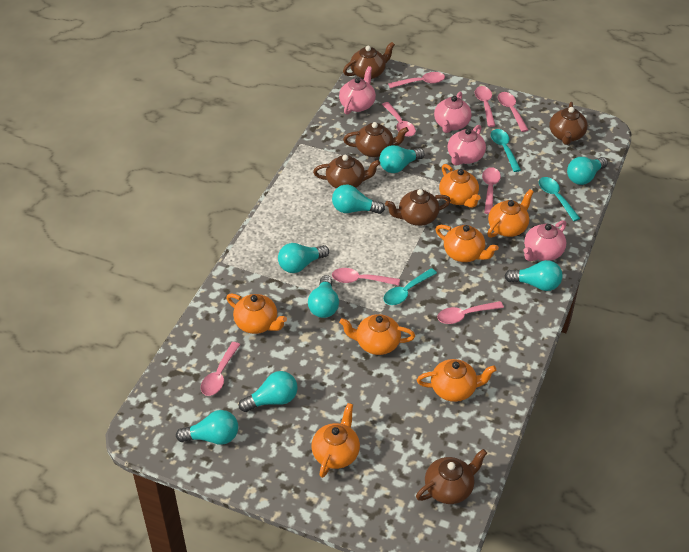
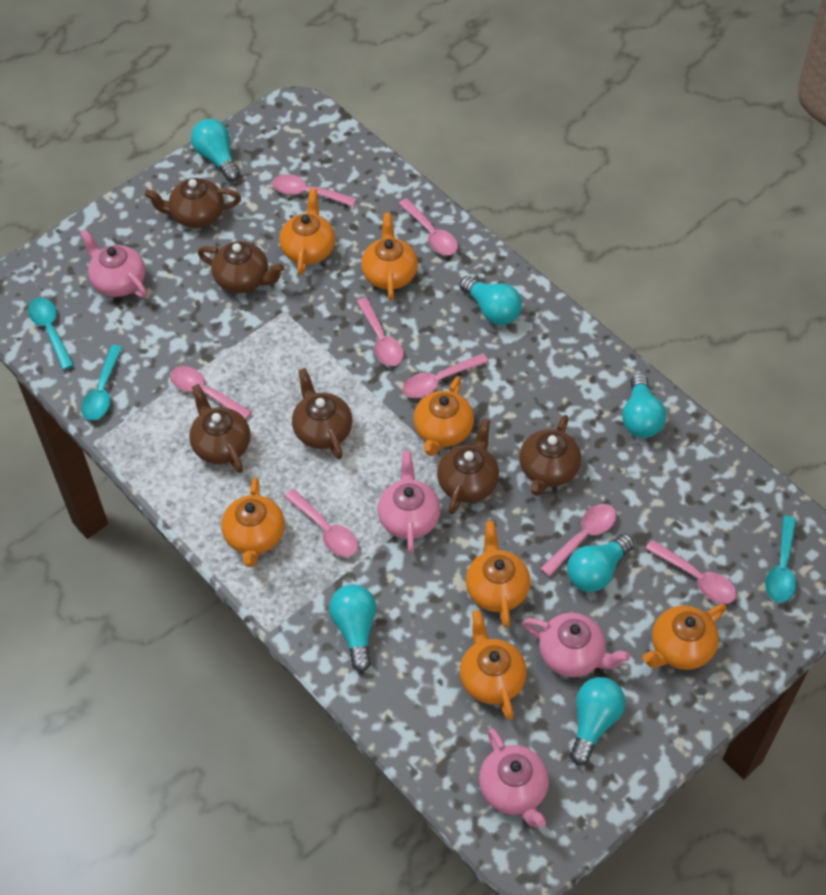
turquoise light bulb: 8 -> 6

